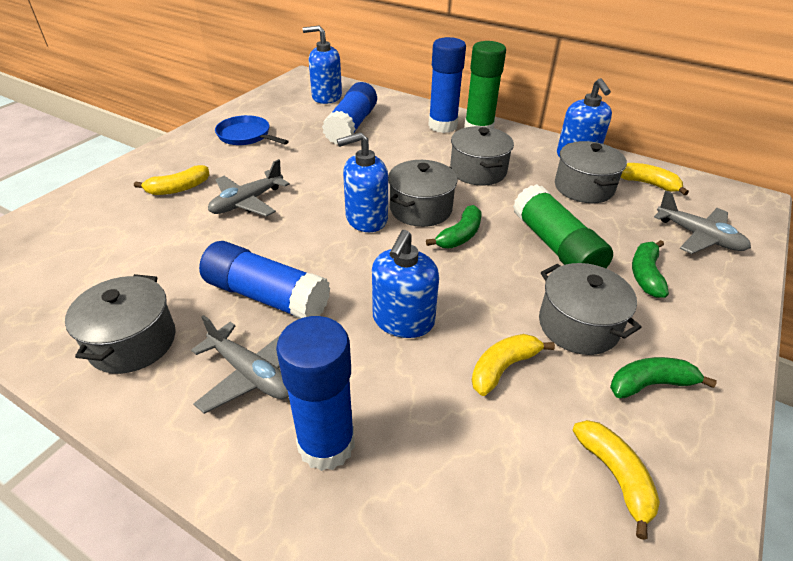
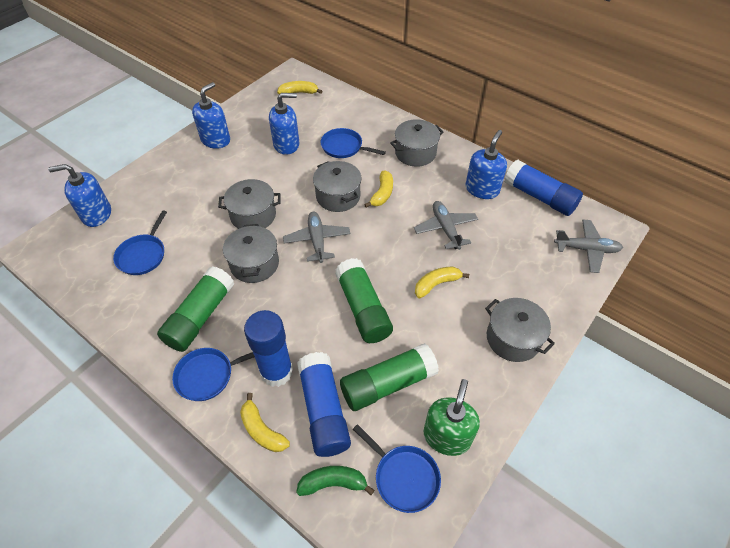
blue glue stick: 4 -> 3
blue pan: 1 -> 4
green banana: 3 -> 1
green glue stick: 2 -> 3
green soap dispenser: 0 -> 1

